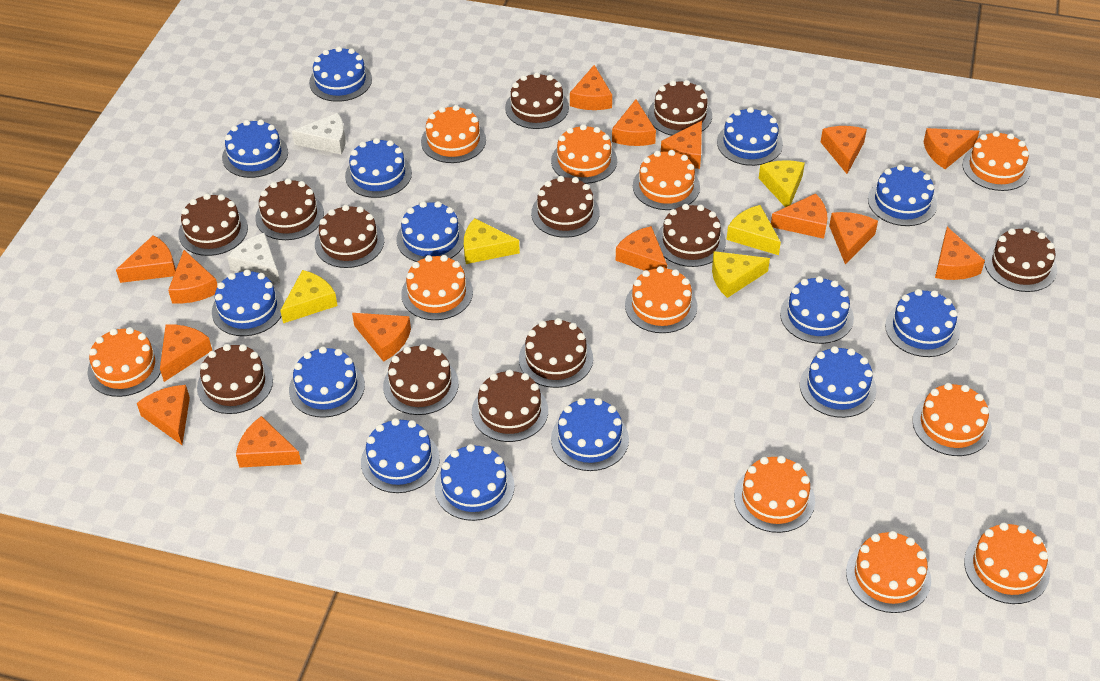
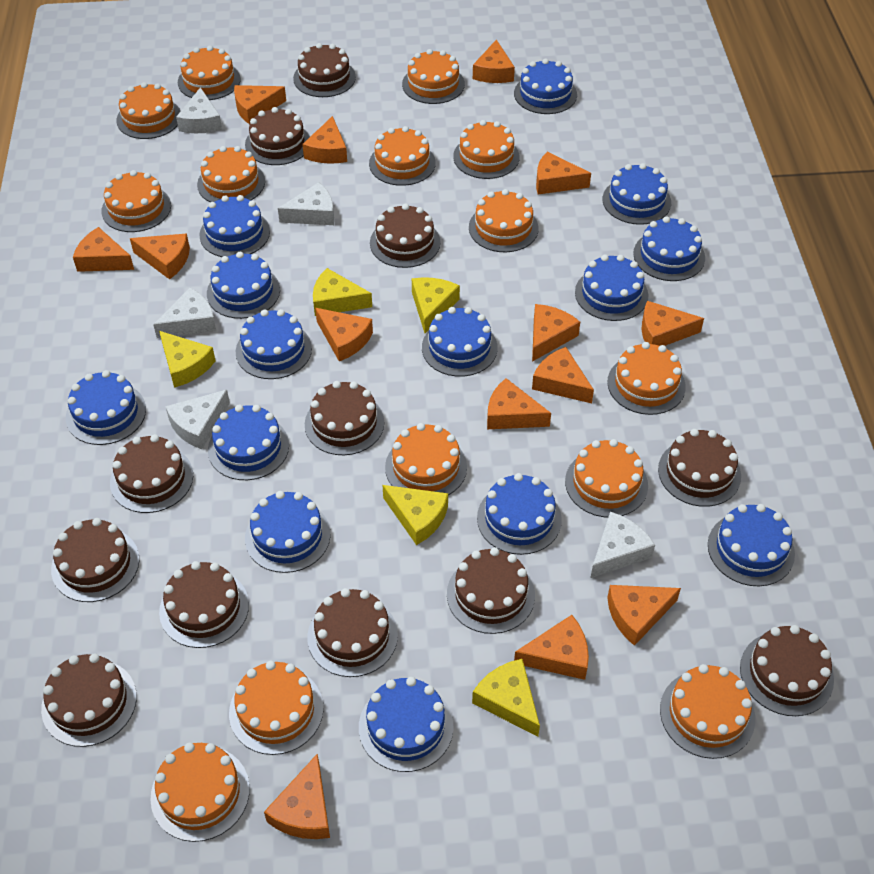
orange cake: 11 -> 14
orange cheese: 15 -> 14
white cheese: 2 -> 5

